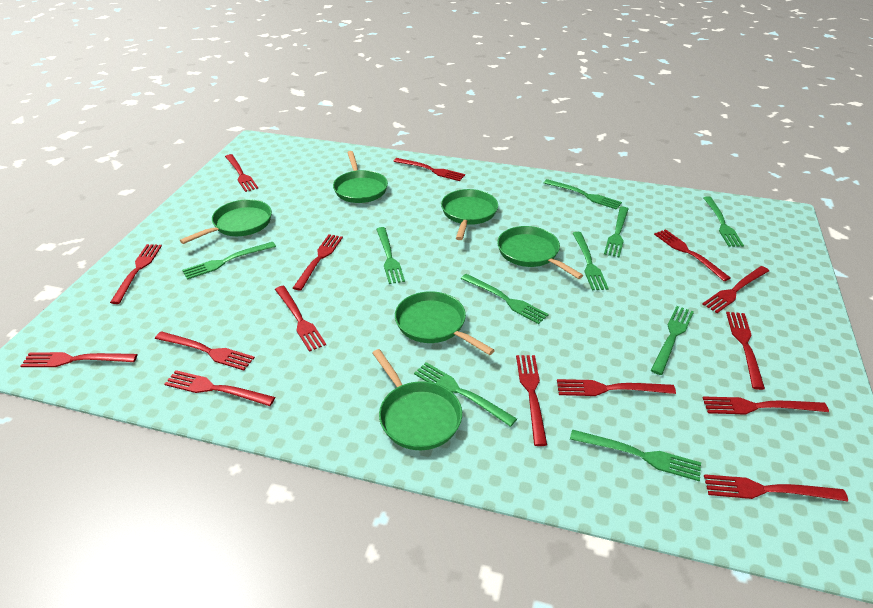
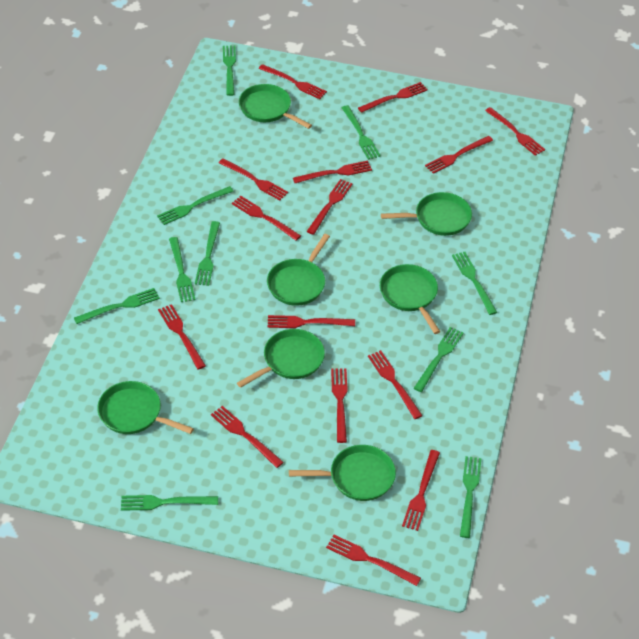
green pan: 6 -> 7

